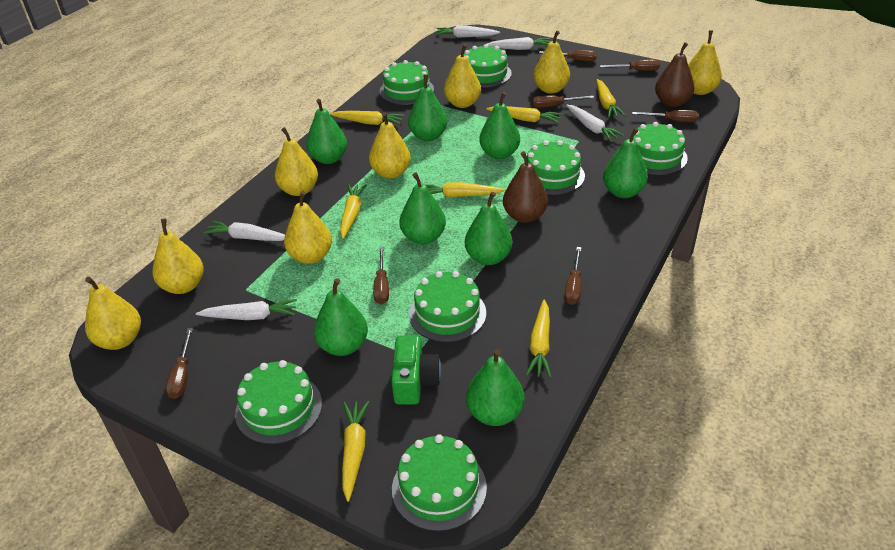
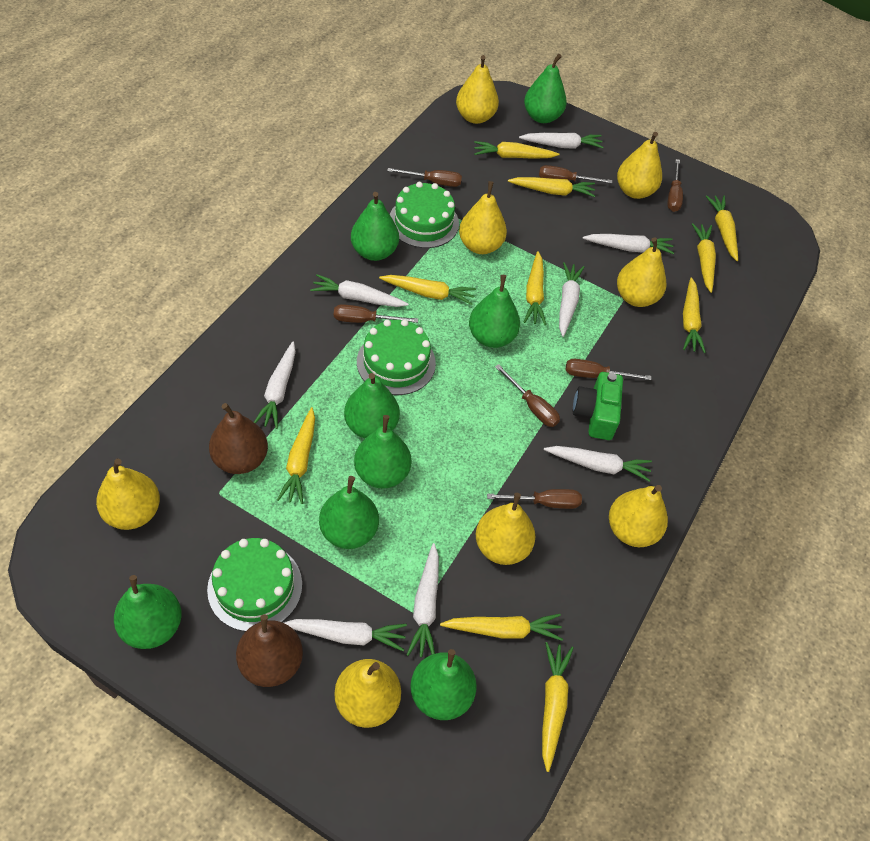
green cake: 7 -> 3
white carrot: 5 -> 8
yellow carrot: 7 -> 10

